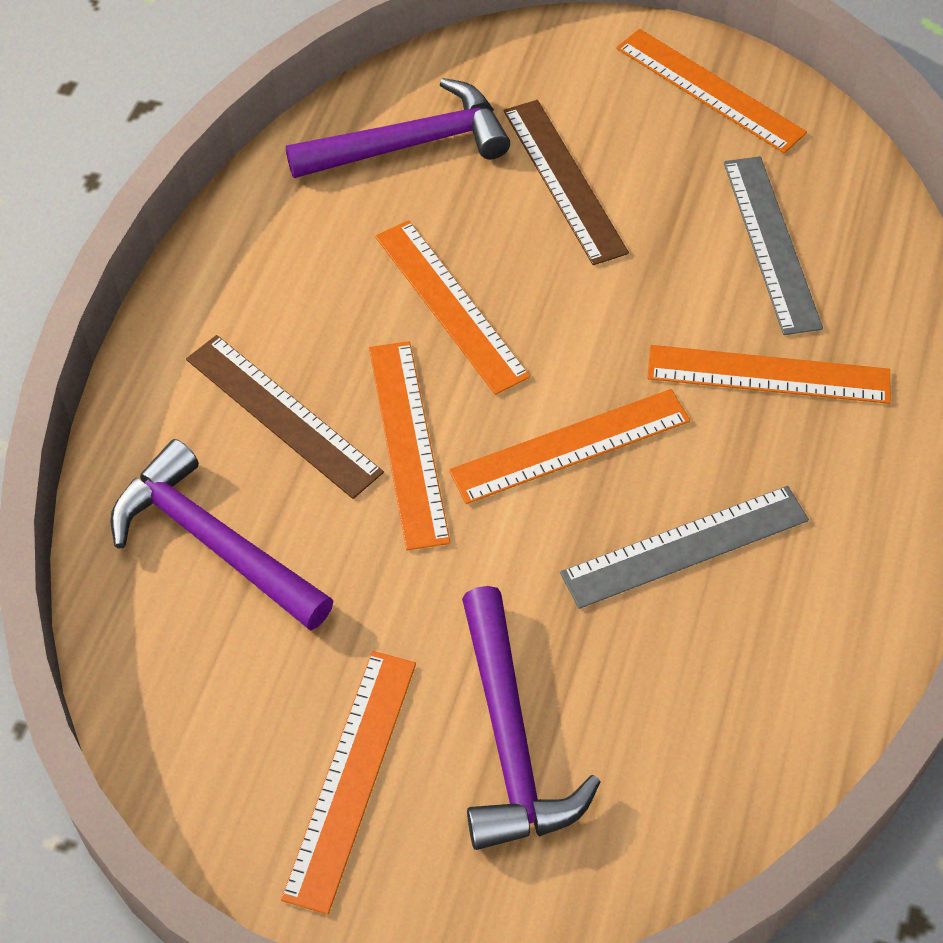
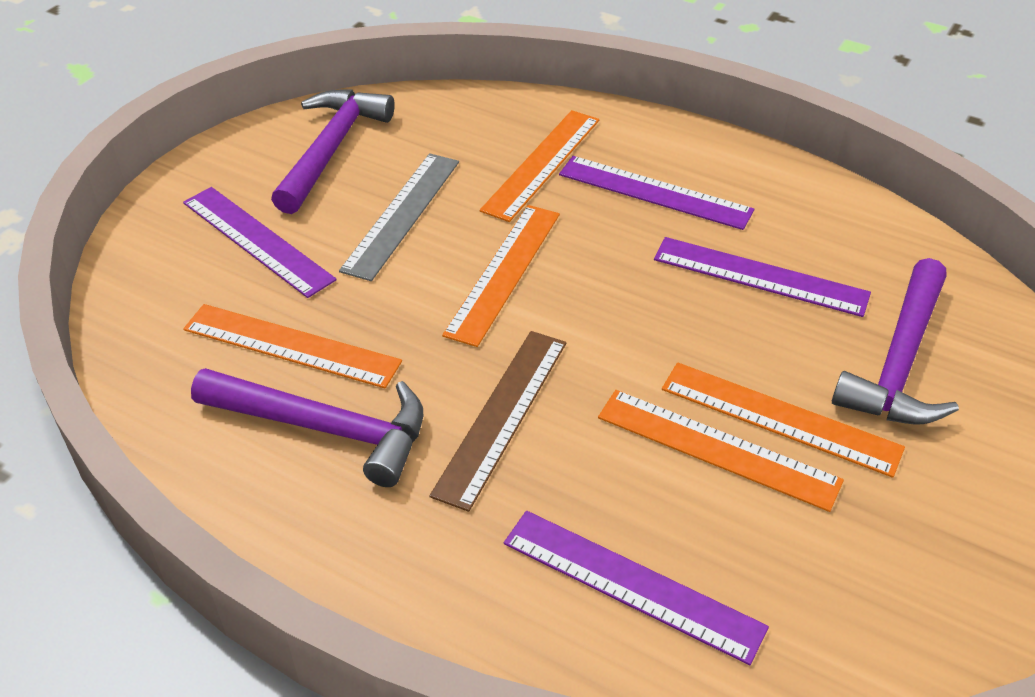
brown ruler: 2 -> 1
grey ruler: 2 -> 1
orange ruler: 6 -> 5
purple ruler: 0 -> 4

